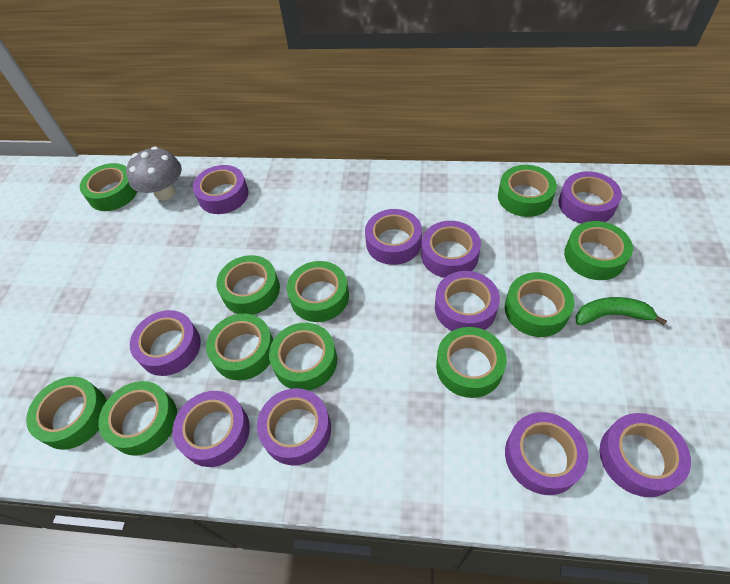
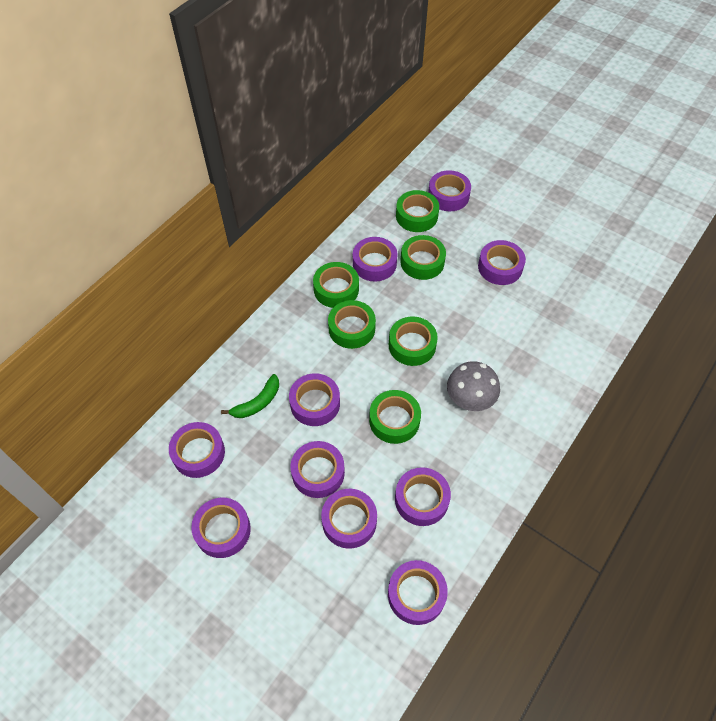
green tape: 11 -> 6

